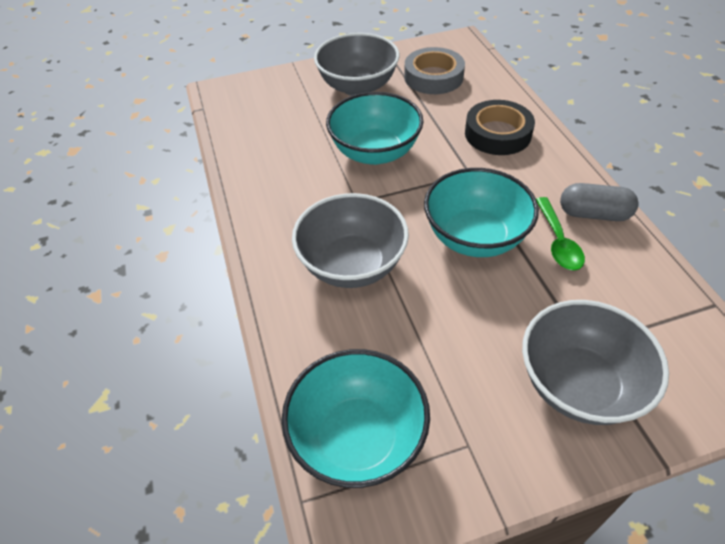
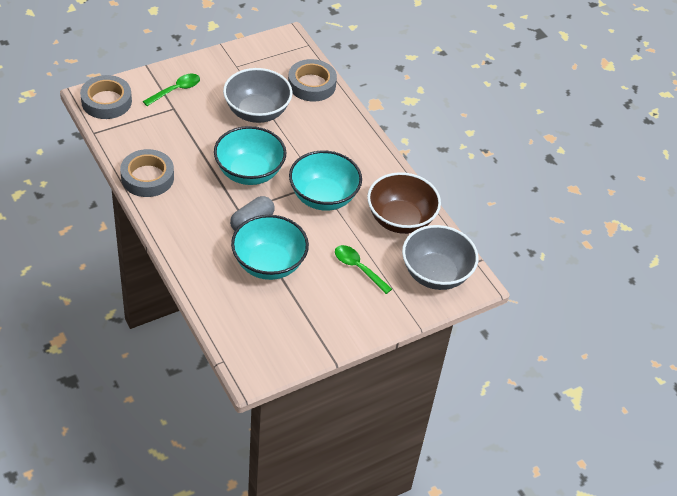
black tape: 1 -> 0
brown bowl: 0 -> 1
green spoon: 1 -> 2
grey bowl: 3 -> 2
grey tape: 1 -> 3

